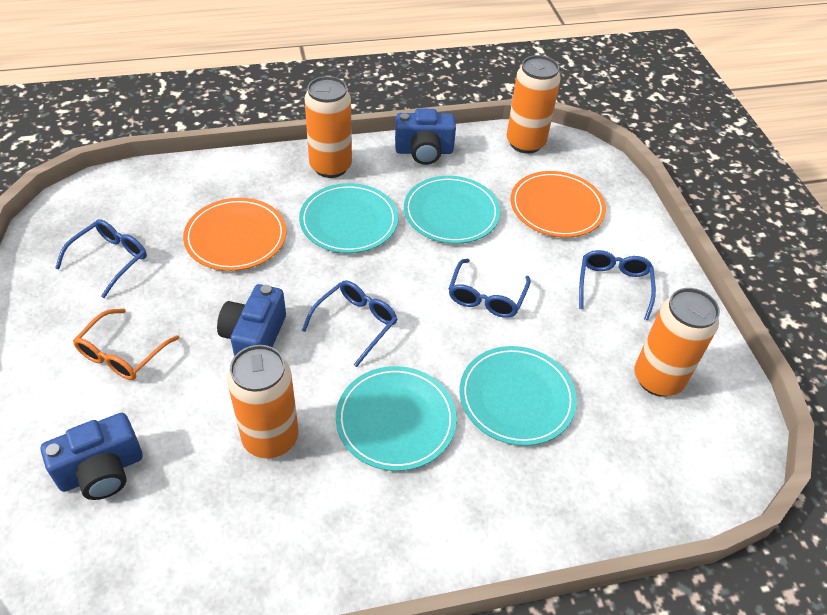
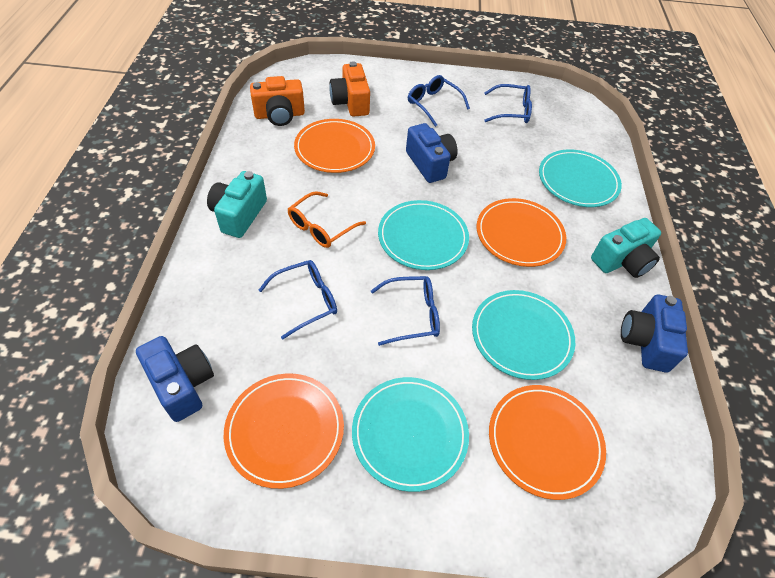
orange camera: 0 -> 2
orange can: 4 -> 0
orange plate: 2 -> 4
turquoise camera: 0 -> 2

